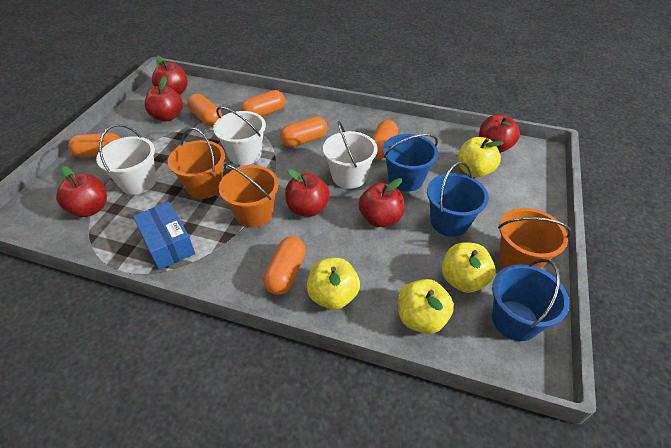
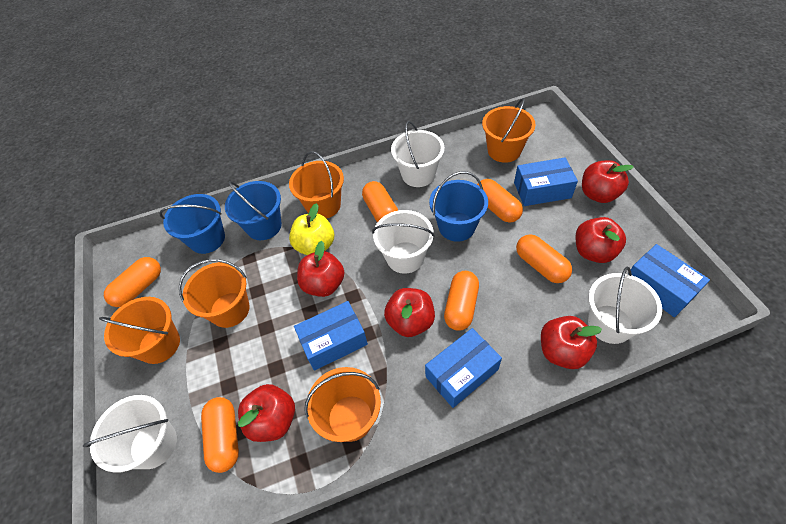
blue box: 1 -> 4
orange bucket: 3 -> 5
white bucket: 3 -> 4
yellow apple: 4 -> 1

